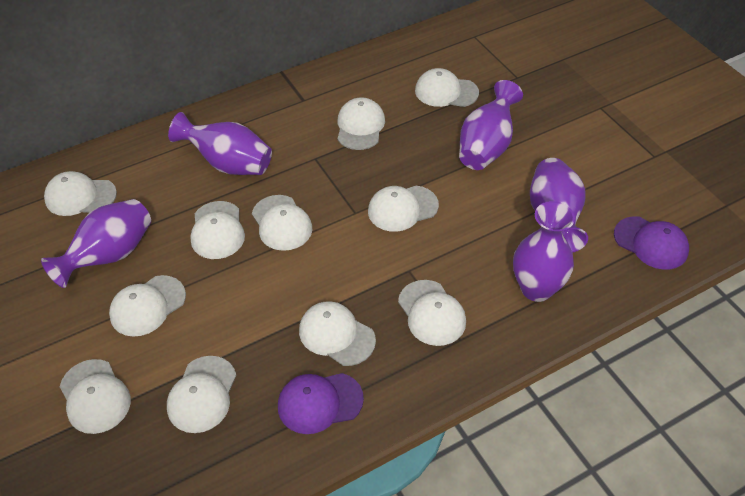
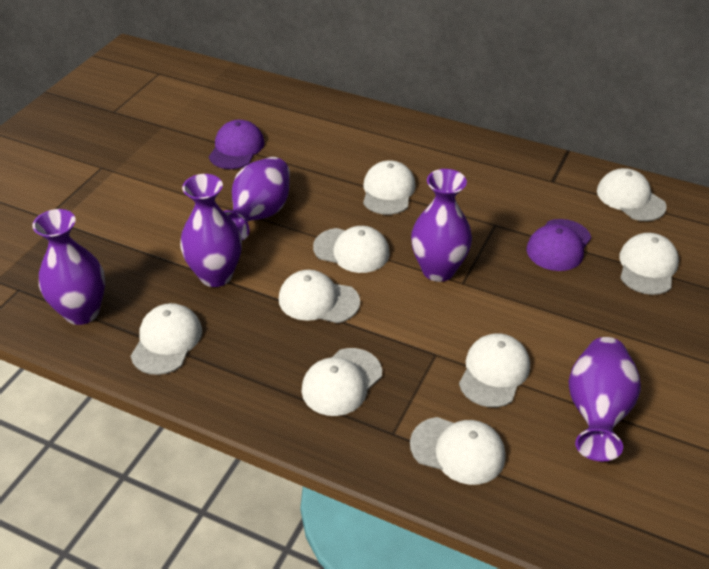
white cap: 11 -> 9

